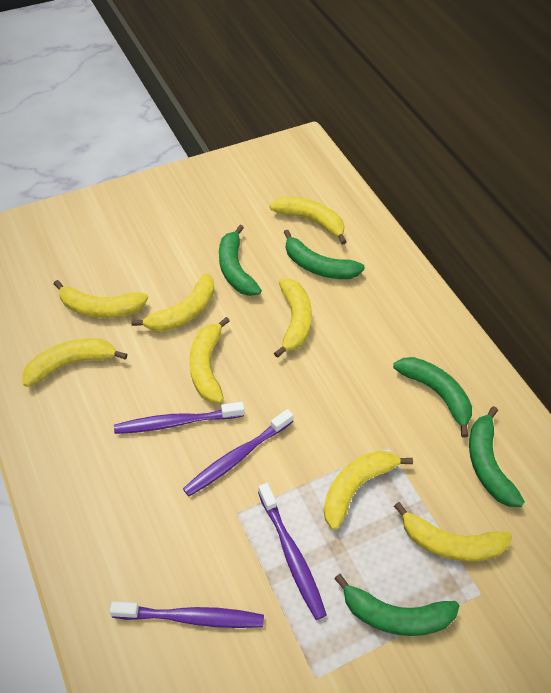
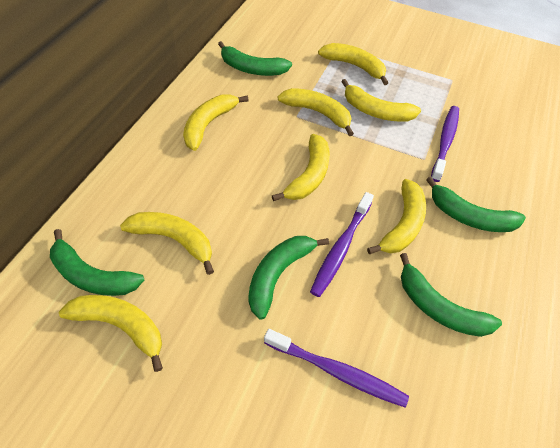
purple toothbrush: 4 -> 3

